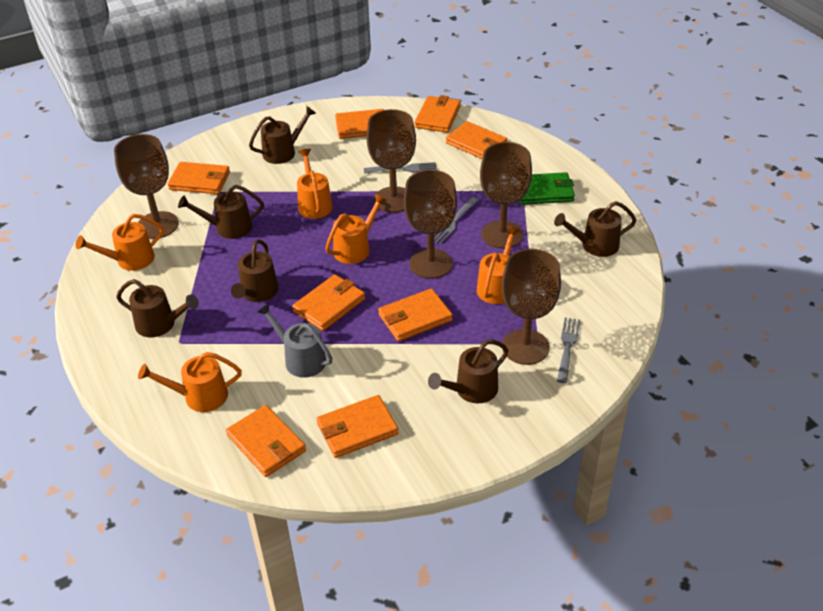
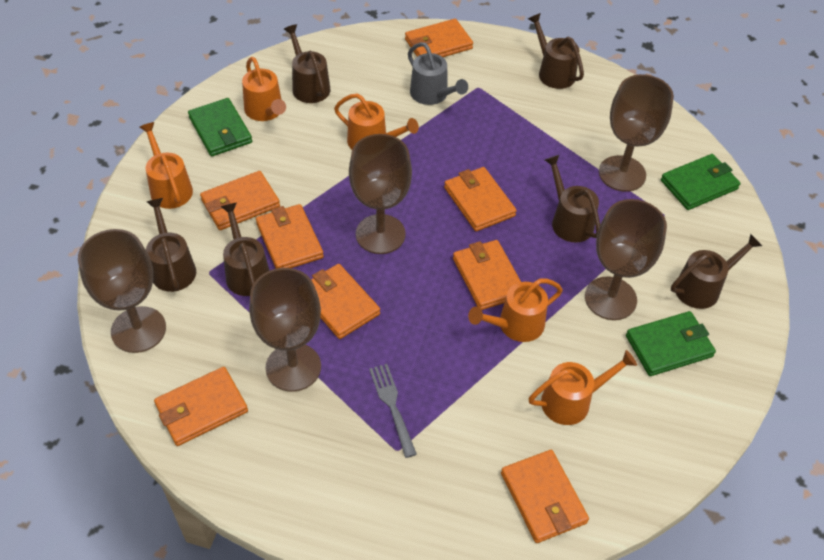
green wallet: 1 -> 3
grey fork: 3 -> 1

